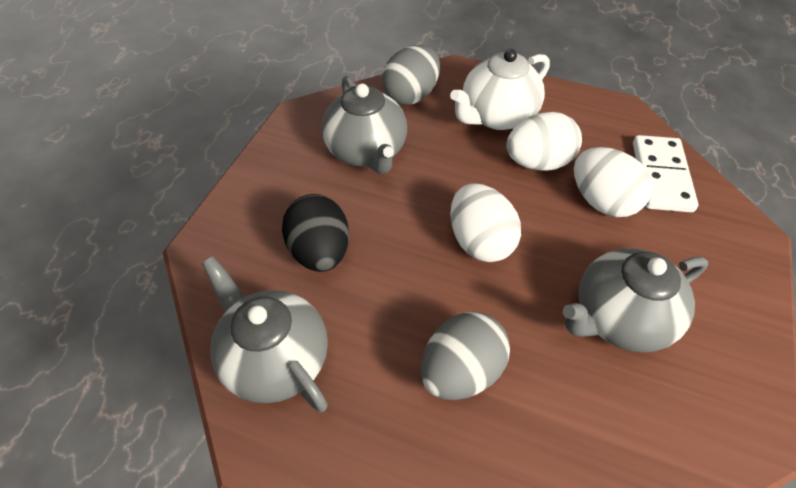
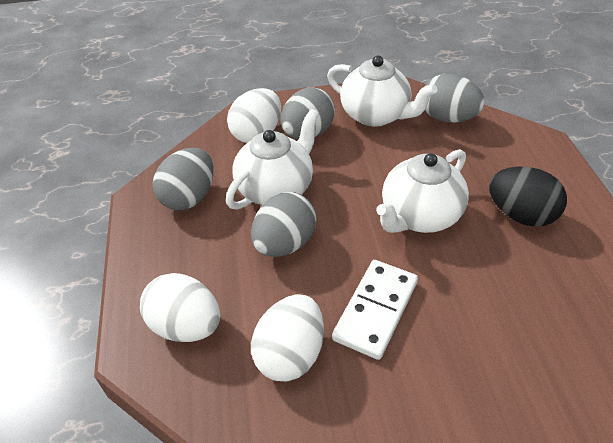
grey egg: 2 -> 4
grey teapot: 3 -> 0
white teapot: 1 -> 3

